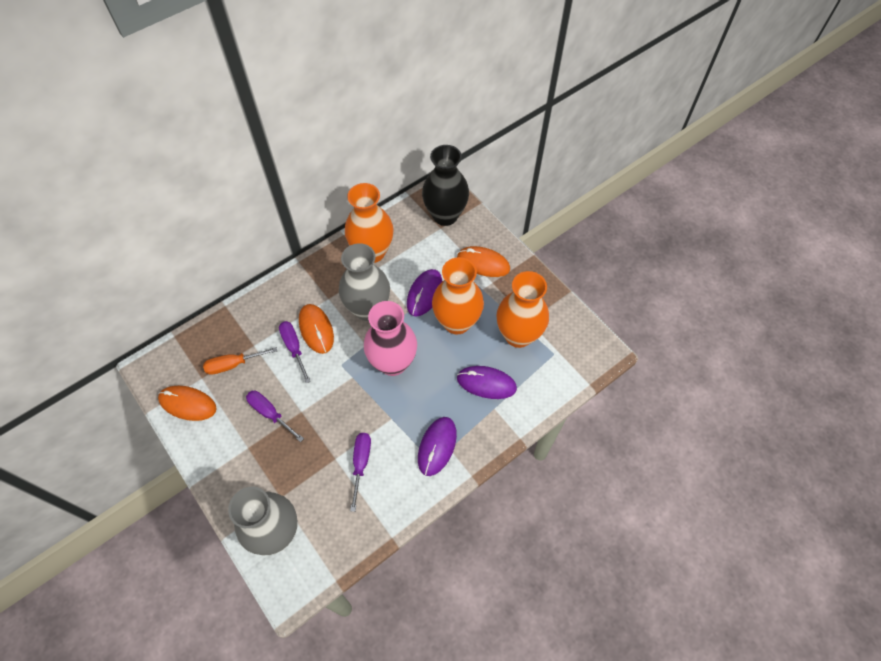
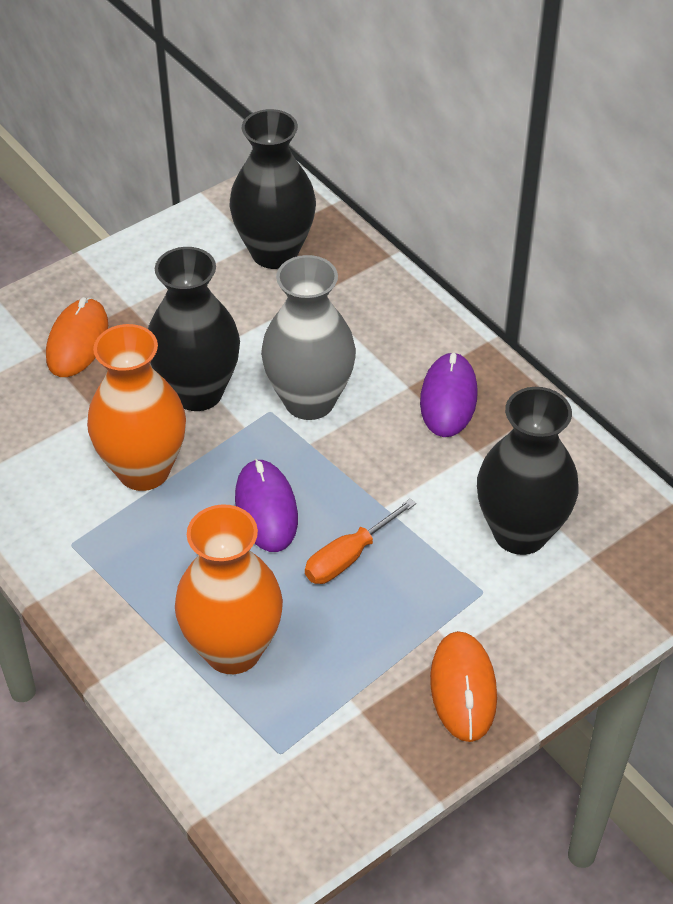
black vase: 1 -> 3
grey vase: 2 -> 1
orange mouse: 3 -> 2
orange vase: 3 -> 2
pink vase: 1 -> 0
purple mouse: 3 -> 2
purple screwdriver: 3 -> 0

